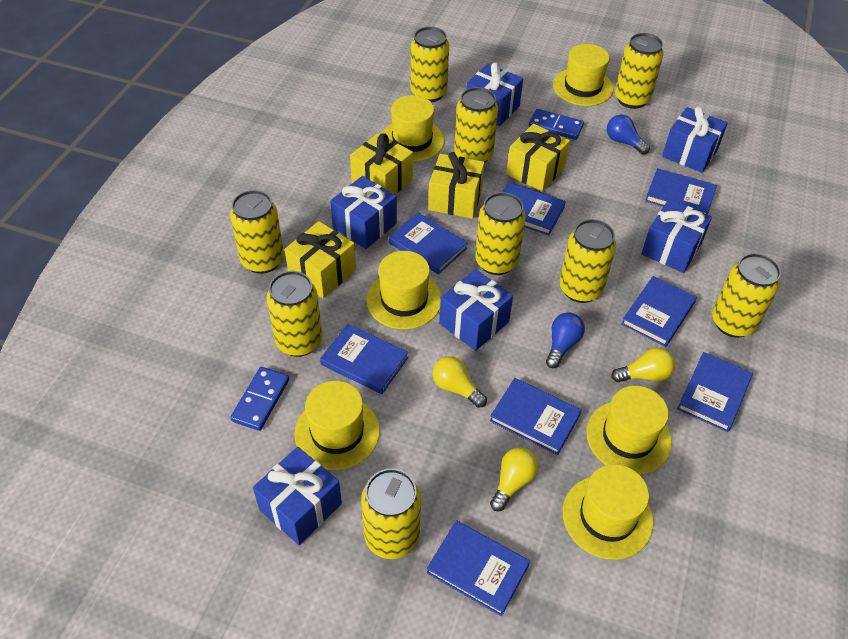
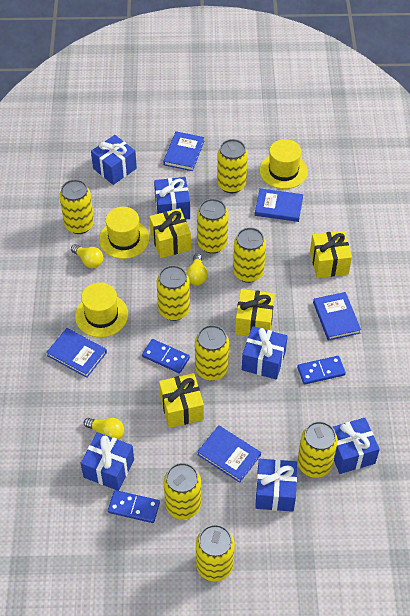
blue book: 8 -> 5
blue domino: 2 -> 3
blue light bulb: 2 -> 0
yellow hat: 6 -> 3

